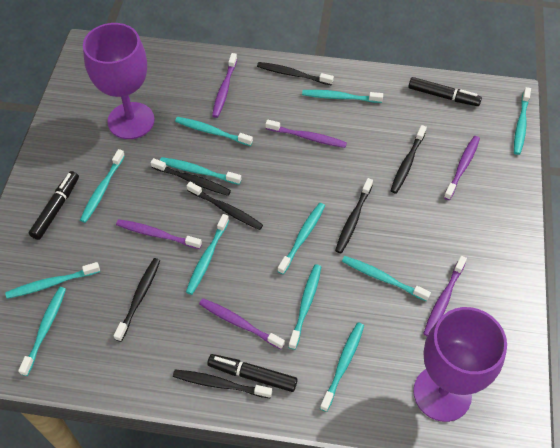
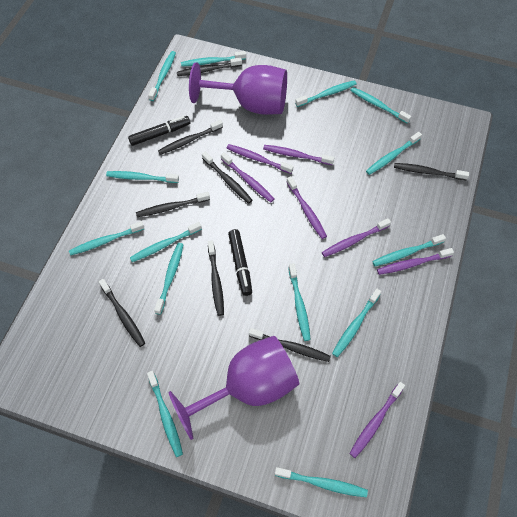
black marker: 3 -> 2
black toothbrush: 7 -> 8
purple toothbrush: 6 -> 7
turquoise toothbrush: 12 -> 14

